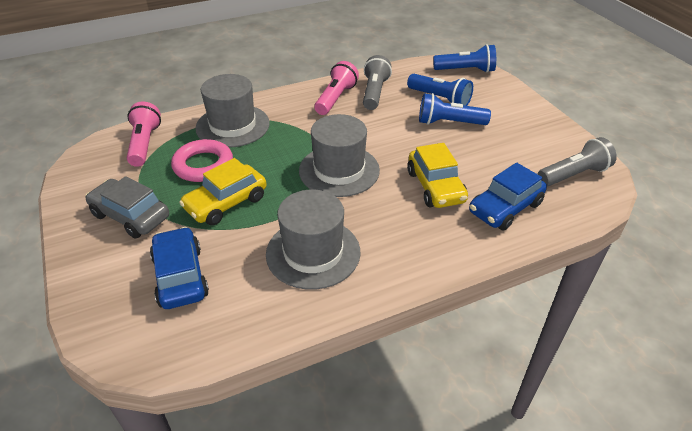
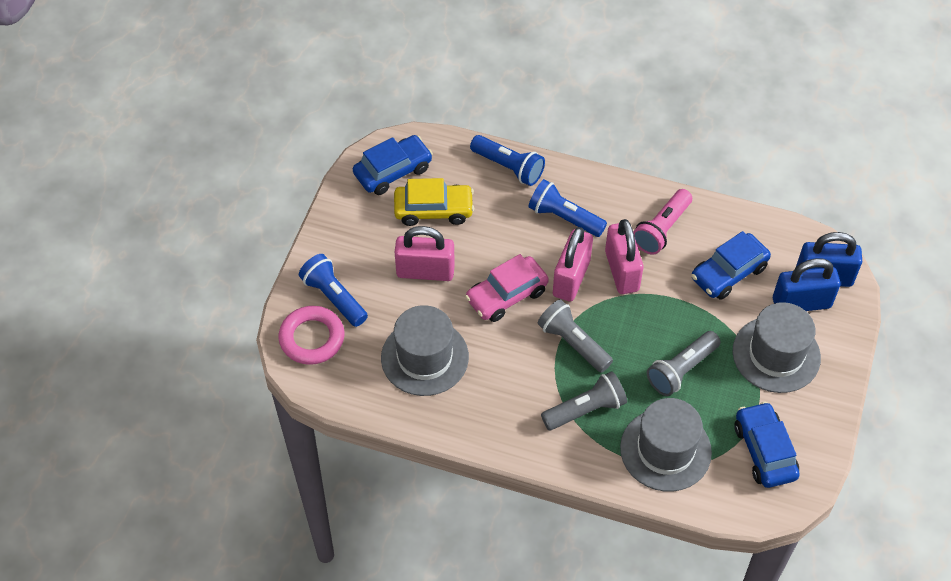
blue car: 2 -> 3
blue padlock: 0 -> 2
grey car: 1 -> 0
grey flashlight: 2 -> 3
pink car: 0 -> 1
pink flashlight: 2 -> 1
pink padlock: 0 -> 3
yellow car: 2 -> 1

